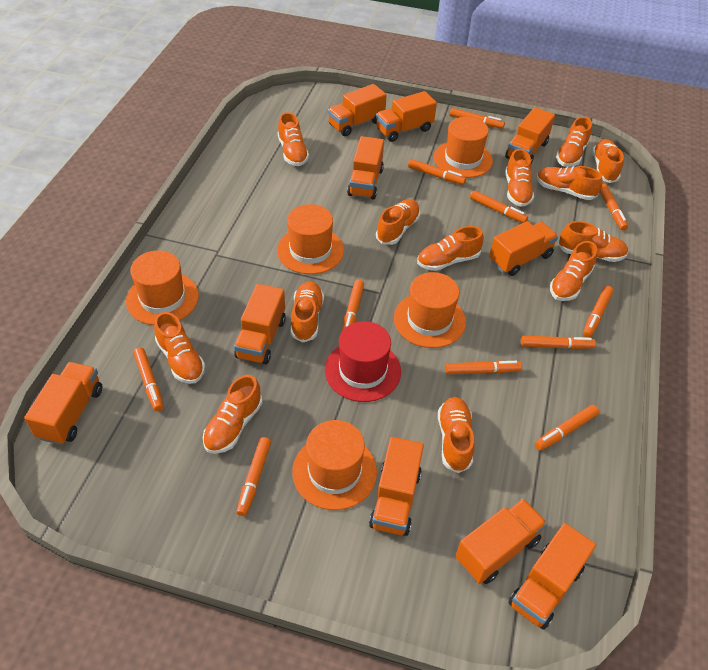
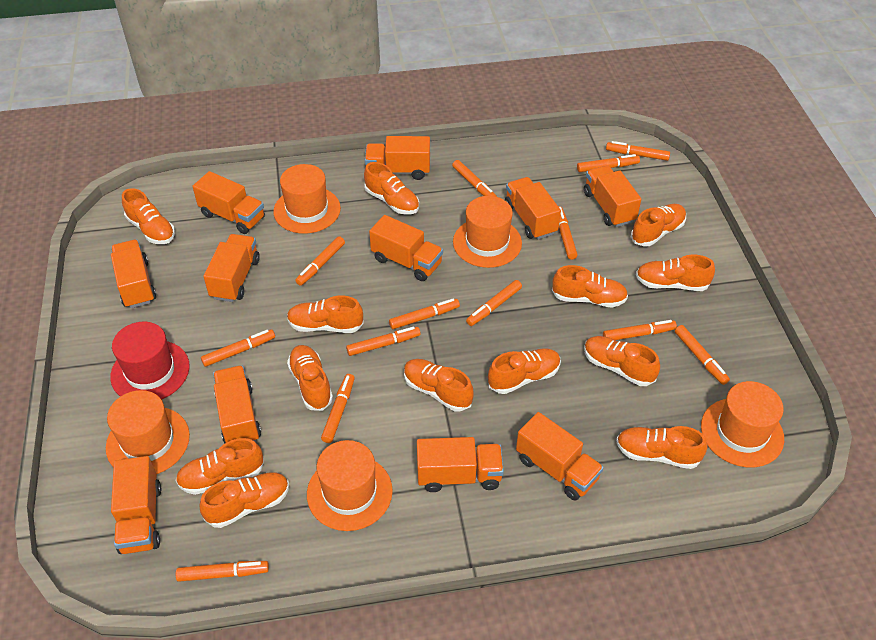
orange marker: 11 -> 13
orange truck: 10 -> 11

